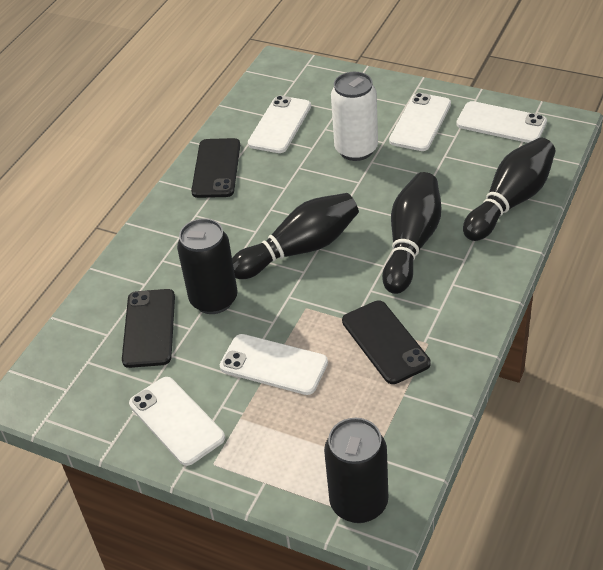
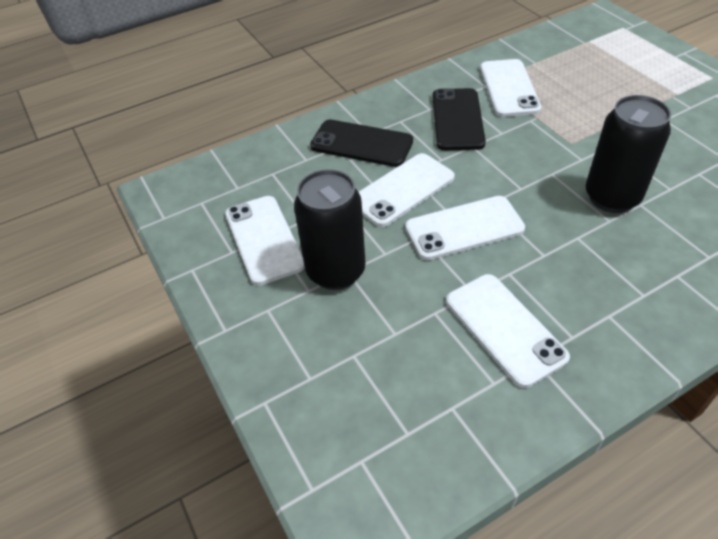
black bowling pin: 3 -> 0
black phone: 3 -> 2
white can: 1 -> 0

